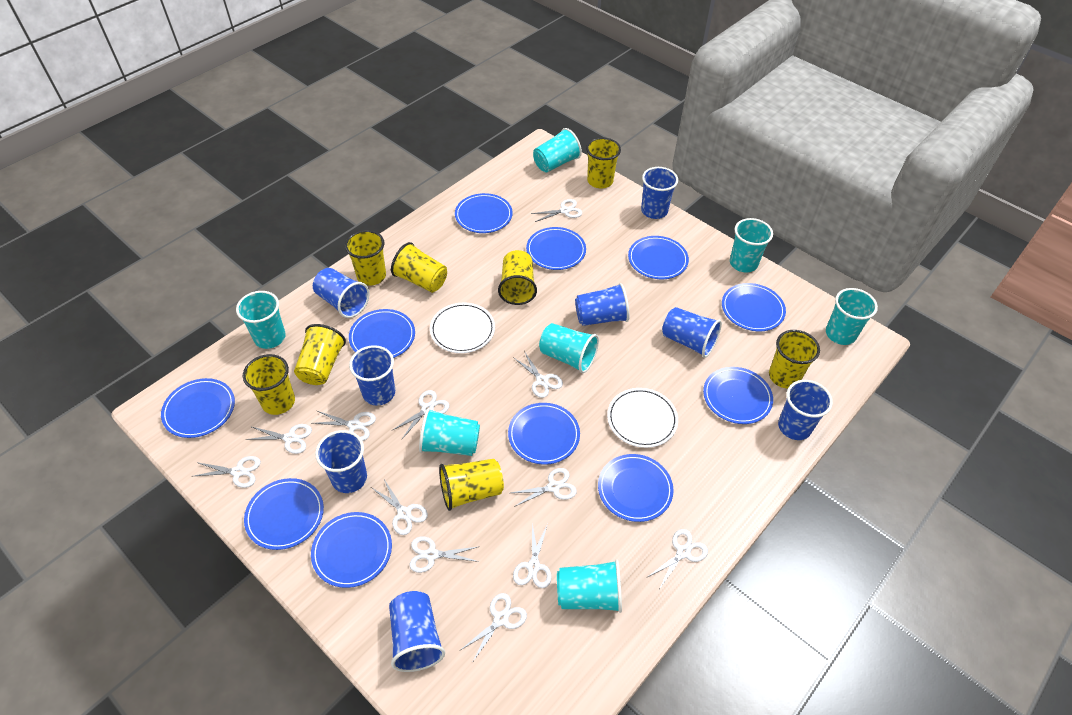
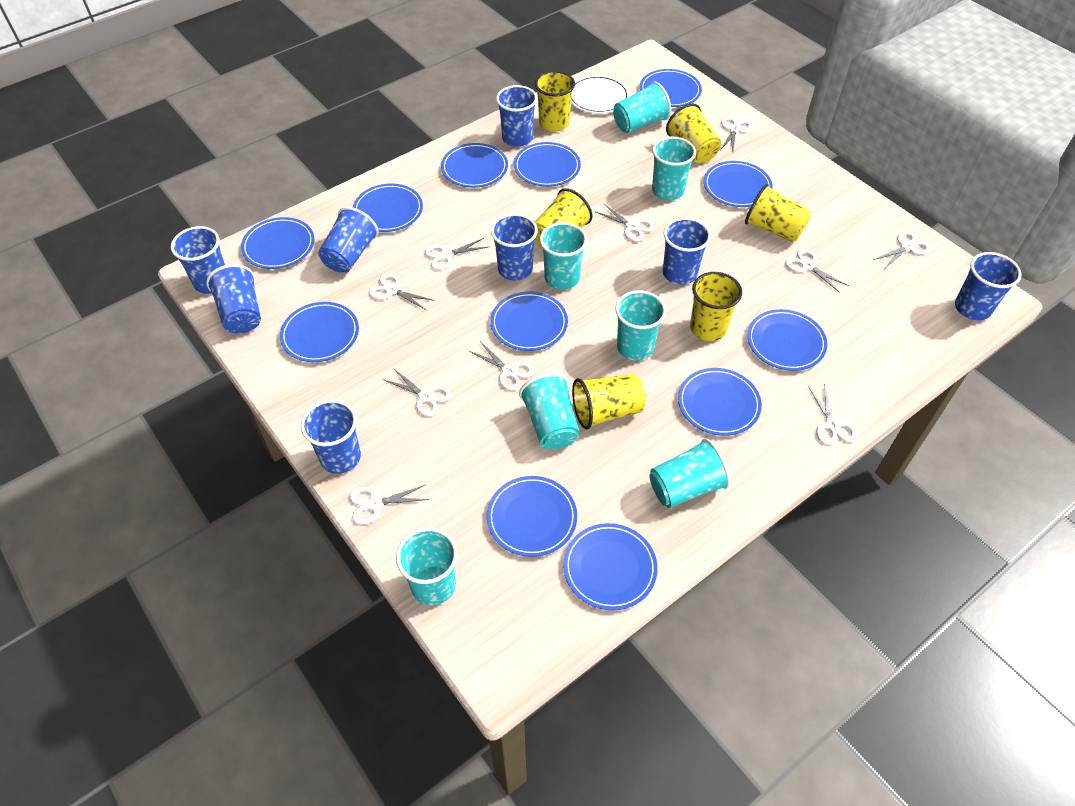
blue plate: 11 -> 12
white plate: 2 -> 1
white scissors: 12 -> 10
yellow cup: 8 -> 6

